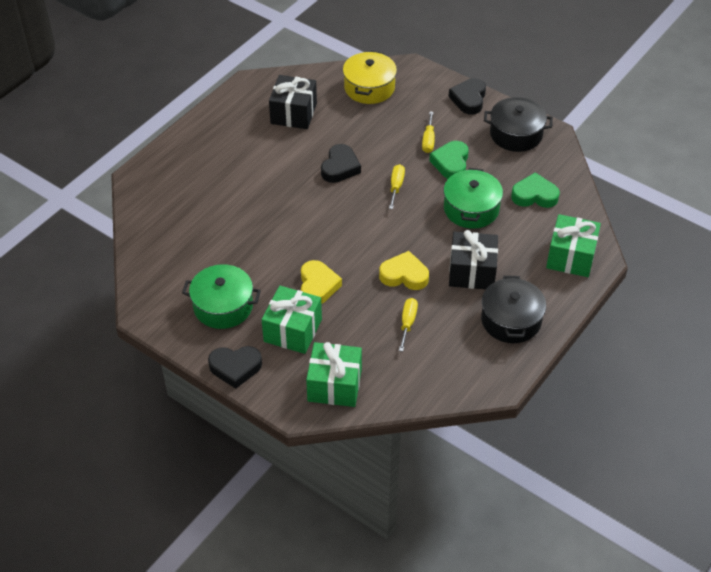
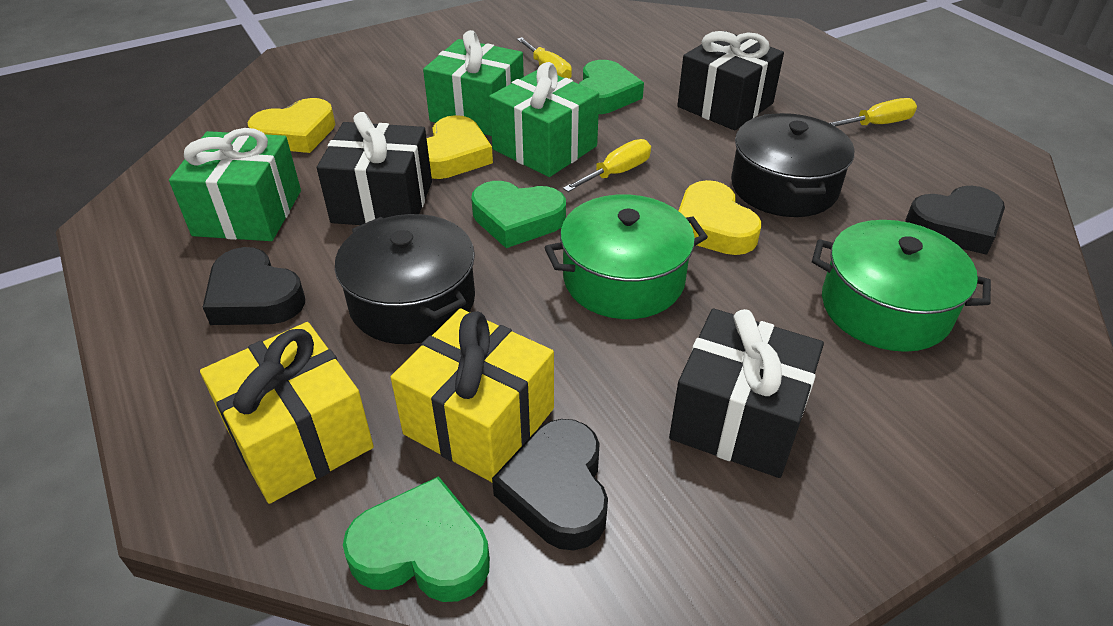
black gift: 2 -> 3
green heart: 2 -> 3
yellow gift: 0 -> 2
yellow heart: 2 -> 3
yellow pot: 1 -> 0

